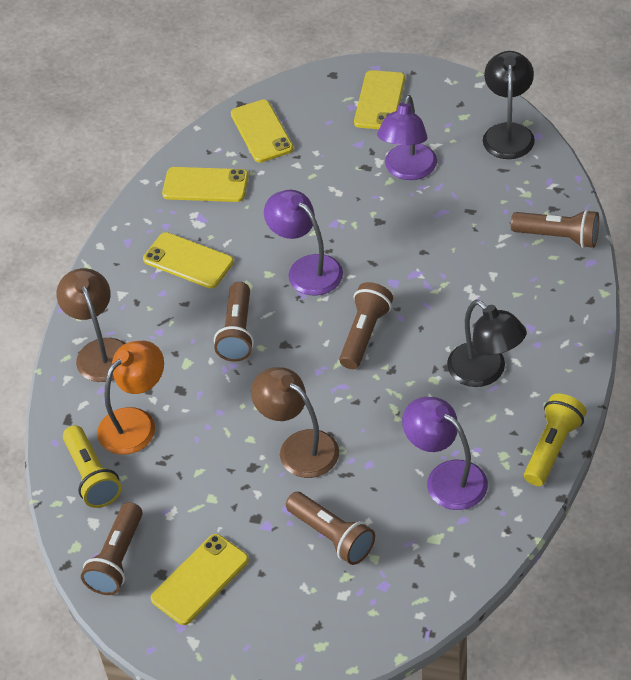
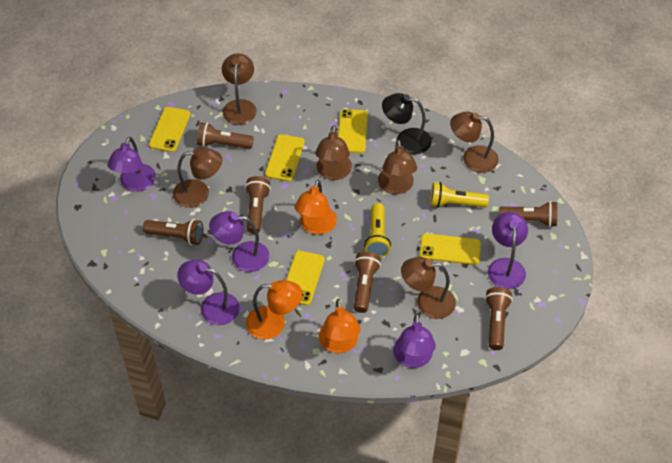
black lamp: 2 -> 1
brown flashlight: 5 -> 6
brown lamp: 2 -> 6
orange lamp: 1 -> 3
purple lamp: 3 -> 5

